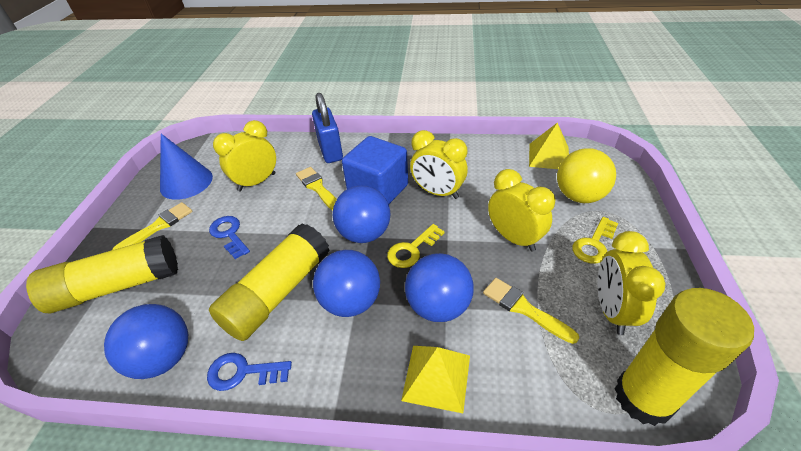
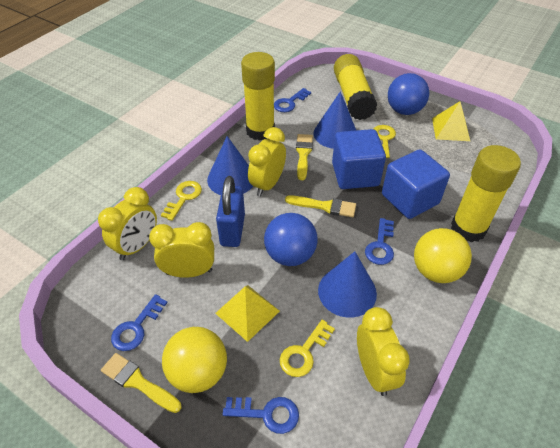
blue ball: 4 -> 2
blue cone: 1 -> 3
blue cube: 1 -> 2
blue key: 2 -> 4
yellow ball: 1 -> 2
yellow key: 2 -> 3

